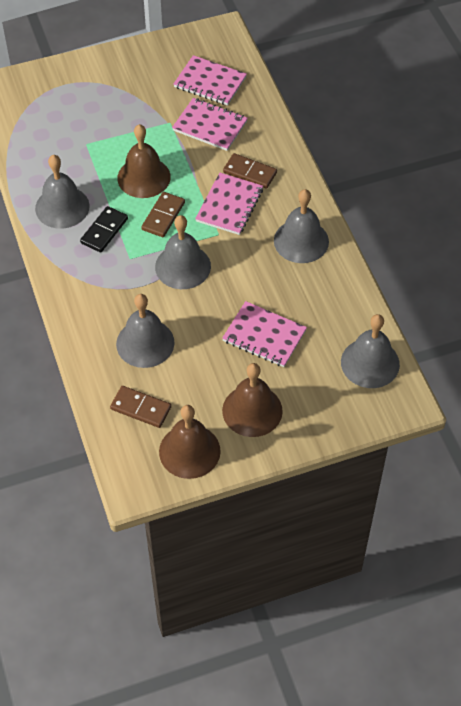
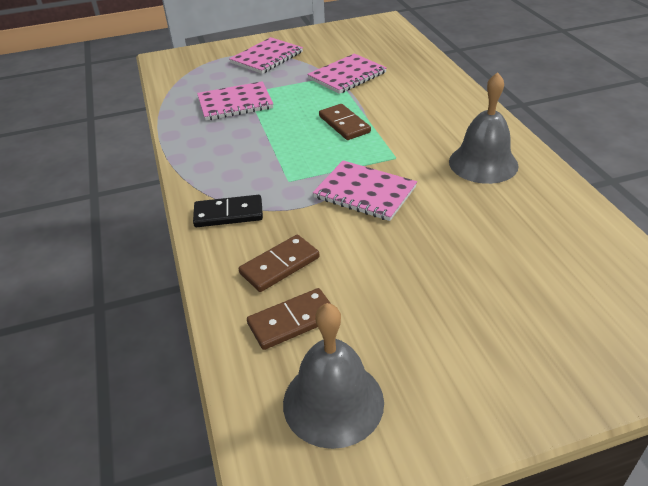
brown bell: 3 -> 0
grey bell: 5 -> 2

